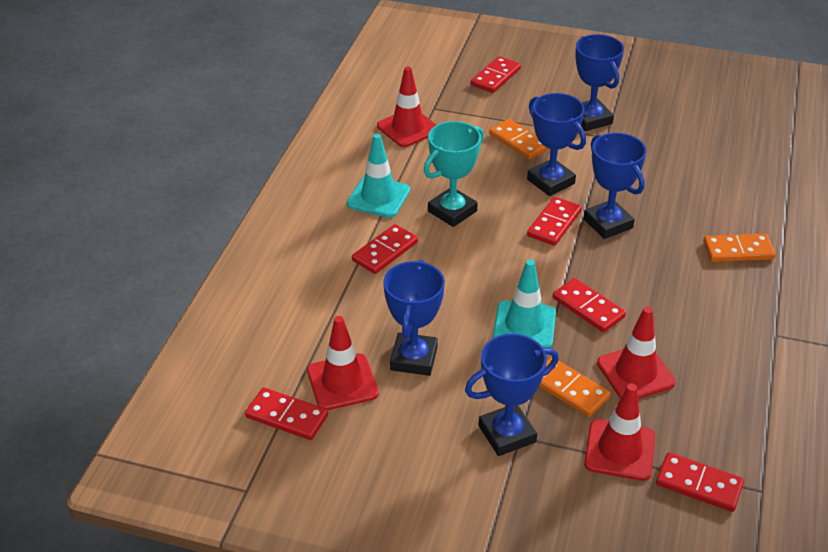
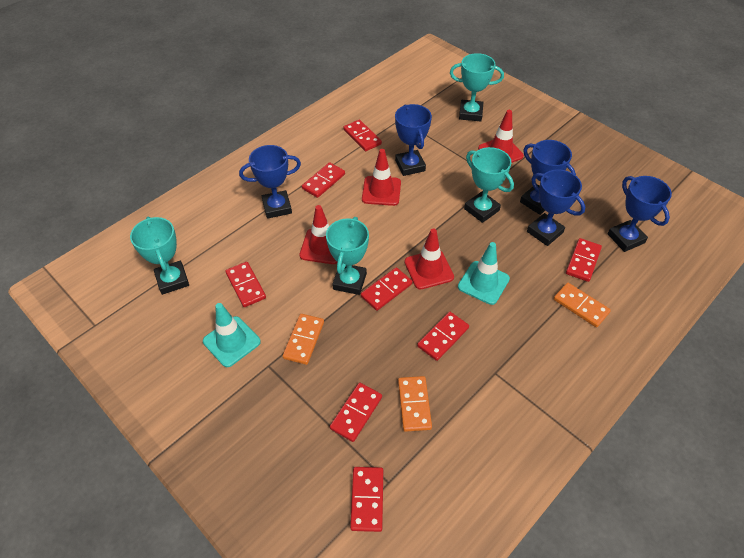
red domino: 6 -> 8
turquoise trophy: 1 -> 4

